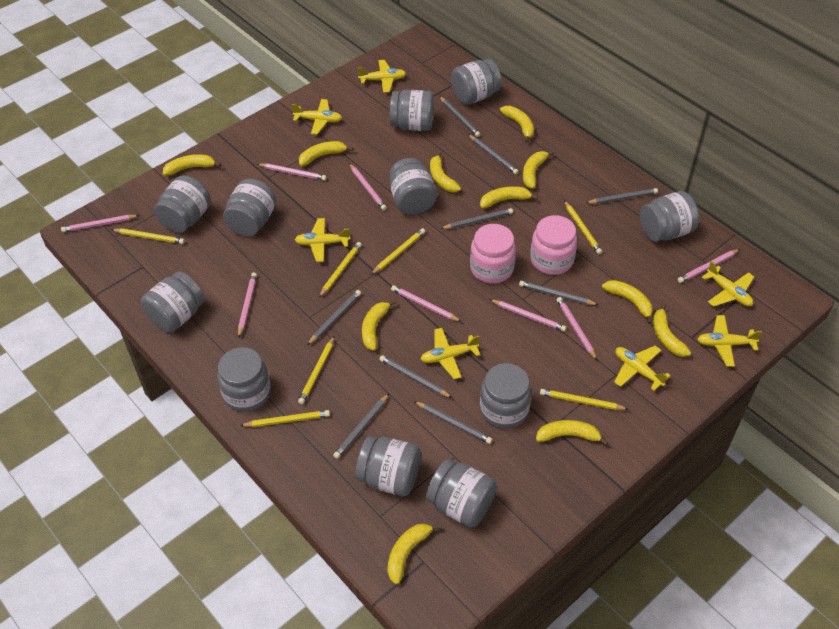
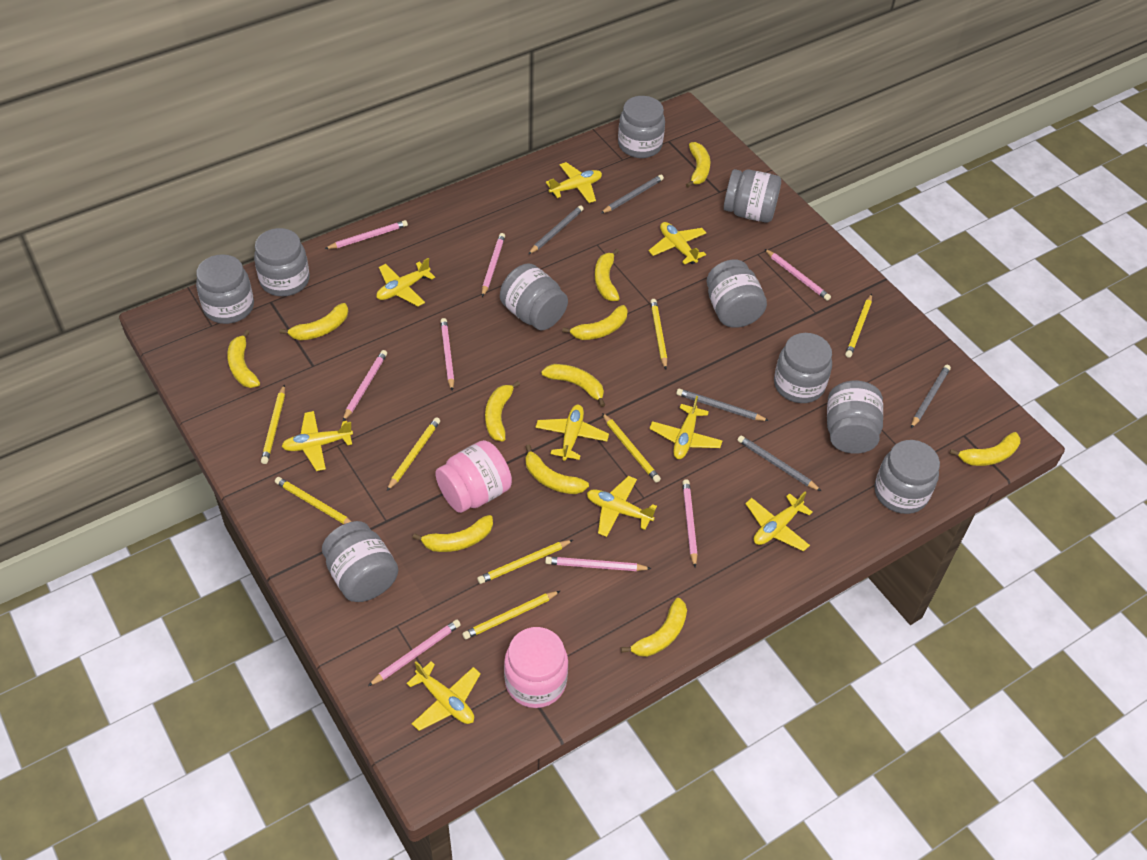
grey jar: 11 -> 10
grey pencil: 9 -> 5
yellow pencil: 7 -> 8
yellow plane: 7 -> 9

